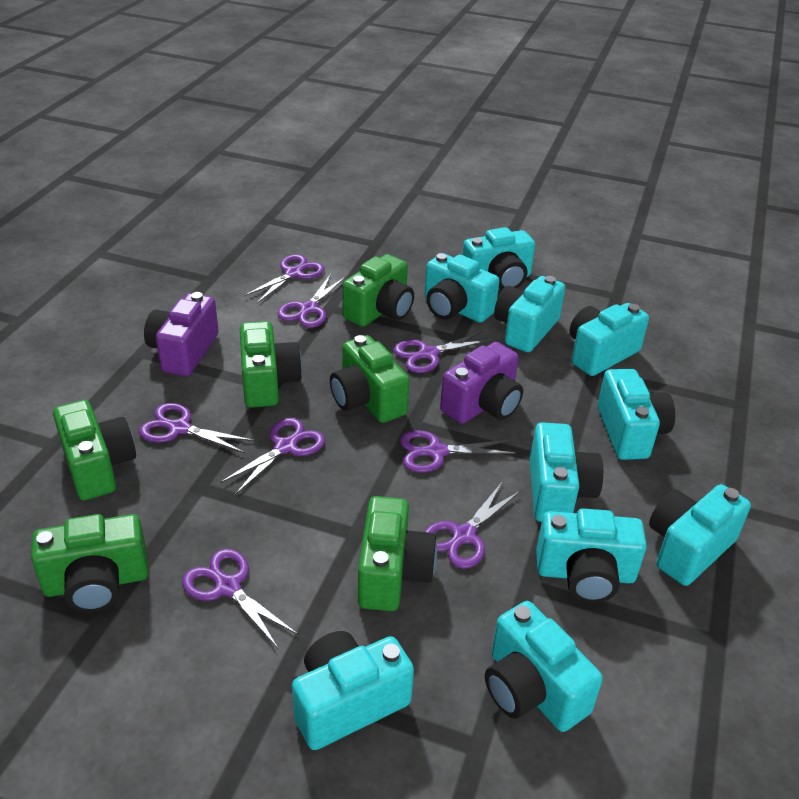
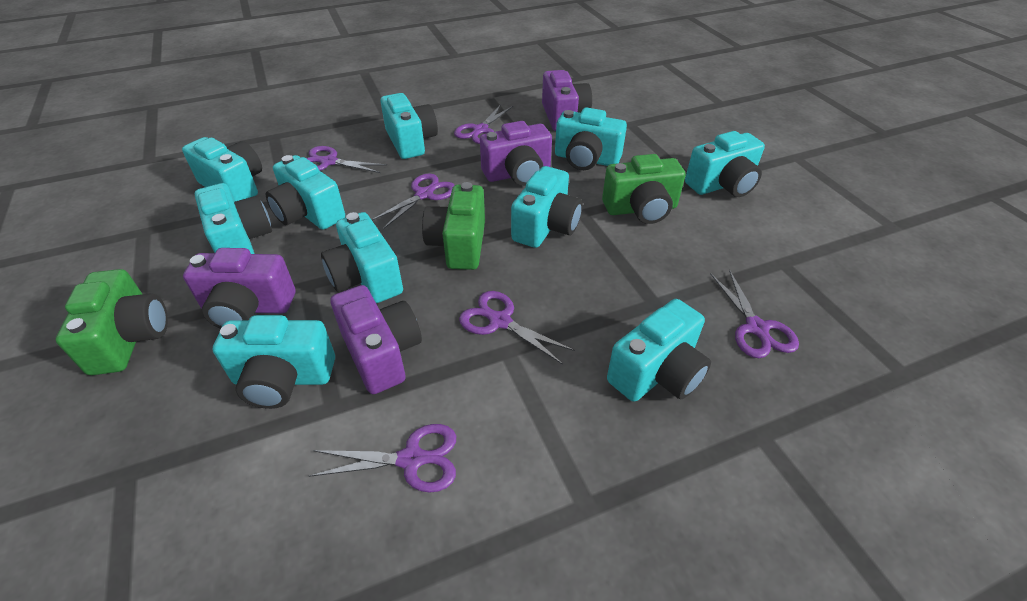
green camera: 6 -> 3
purple camera: 2 -> 4
purple scissors: 8 -> 6

